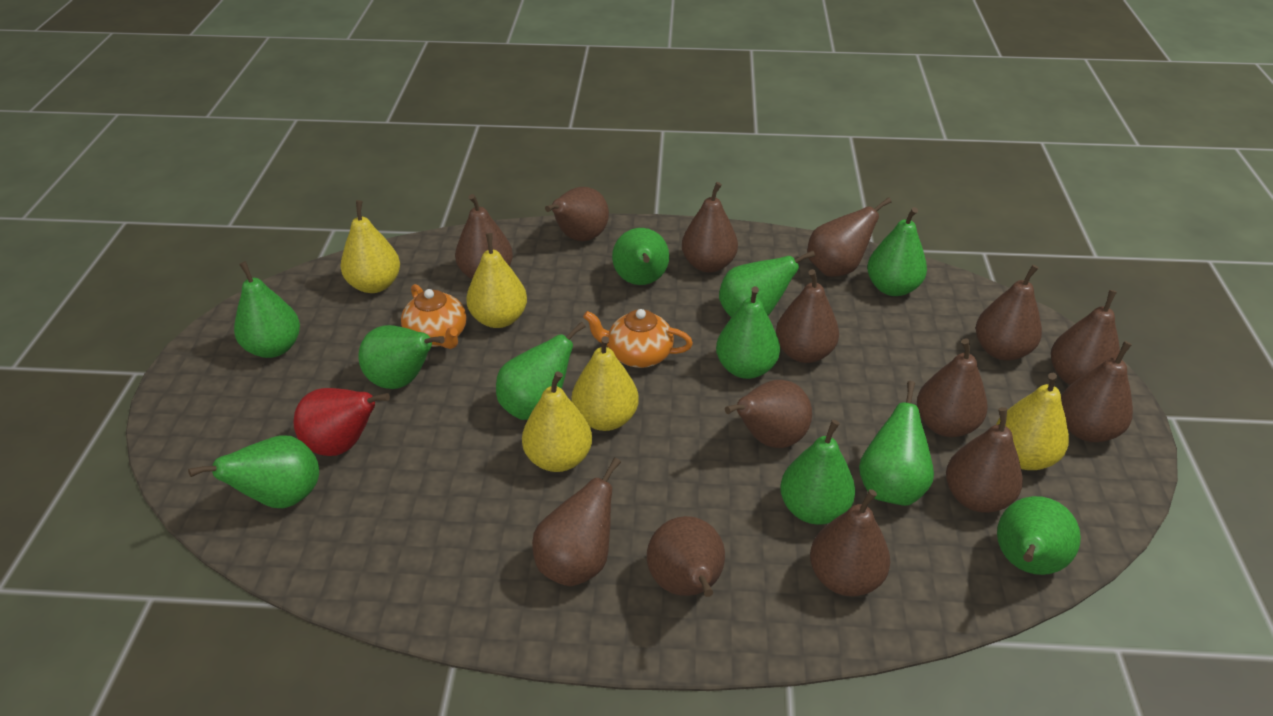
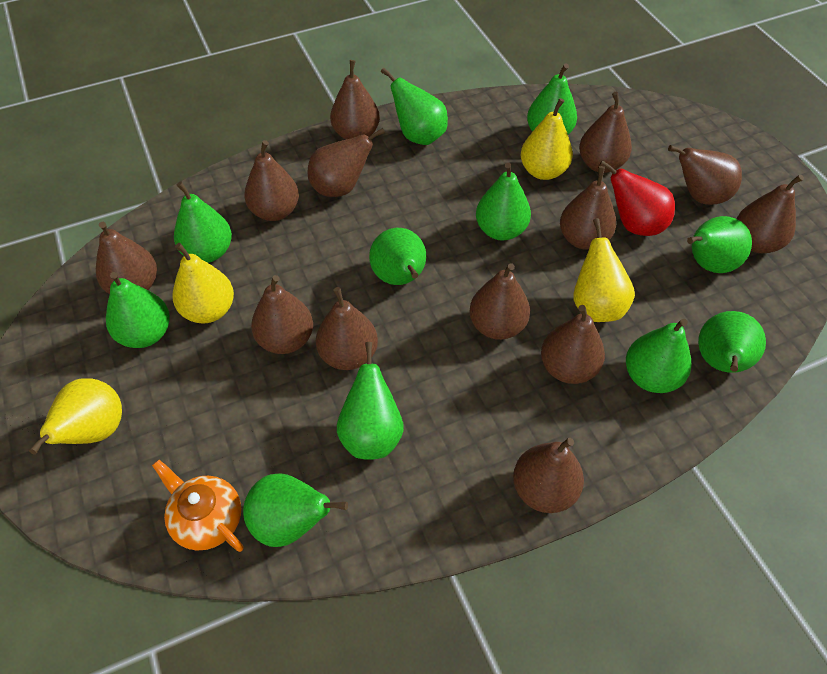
brown pear: 14 -> 13
orange teapot: 2 -> 1
yellow pear: 5 -> 4

